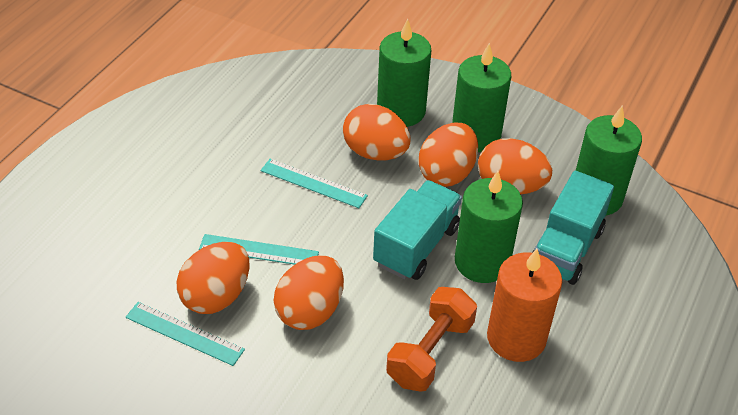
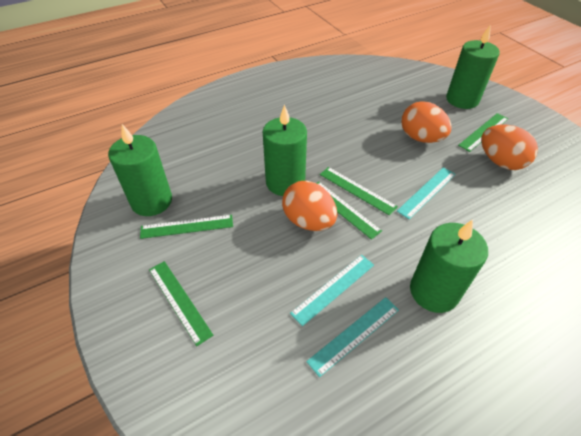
green ruler: 0 -> 5
orange candle: 1 -> 0
orange dumbbell: 1 -> 0
orange egg: 5 -> 3
turquoise truck: 2 -> 0

